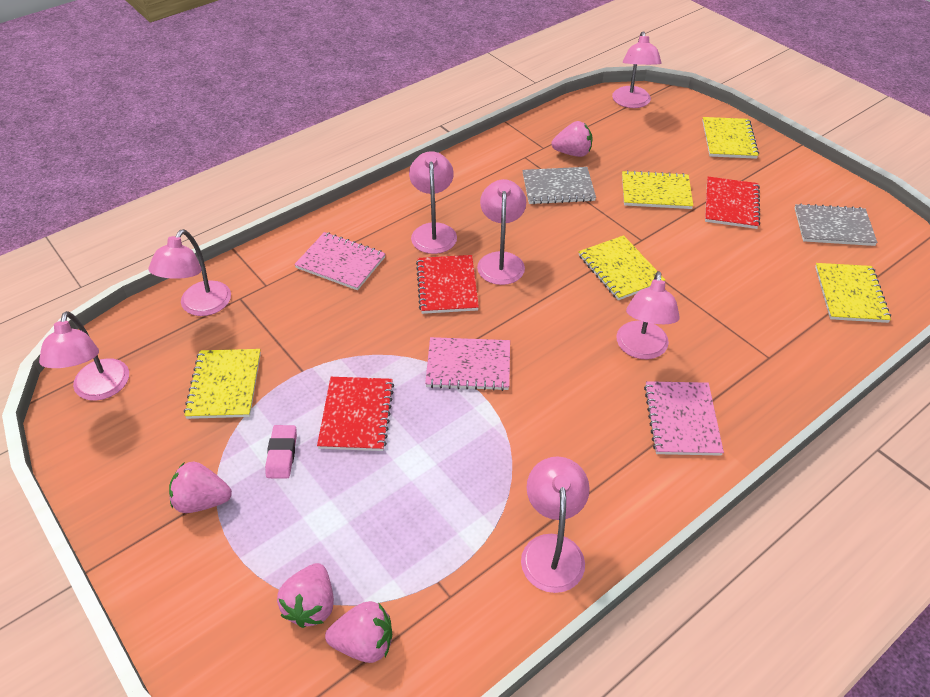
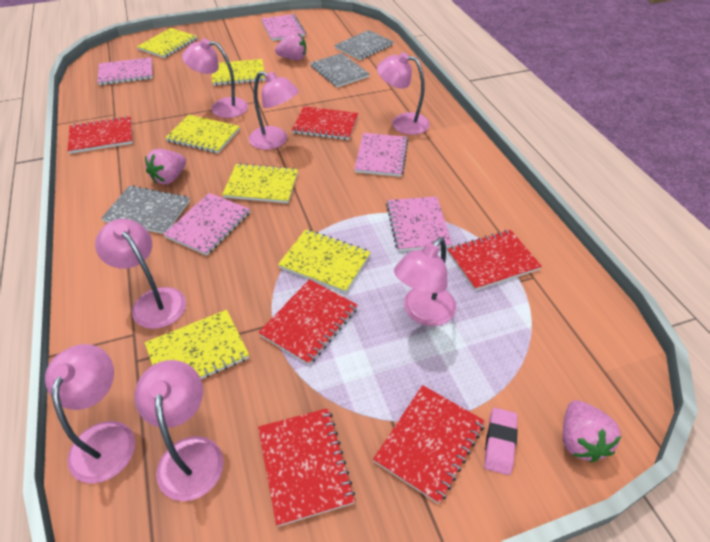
grey notebook: 2 -> 3
pink notebook: 3 -> 5
pink strawberry: 4 -> 3
red notebook: 3 -> 6
yellow notebook: 5 -> 6

